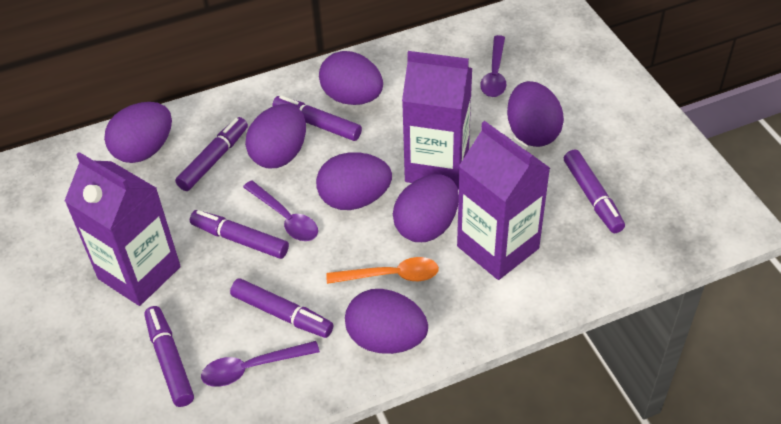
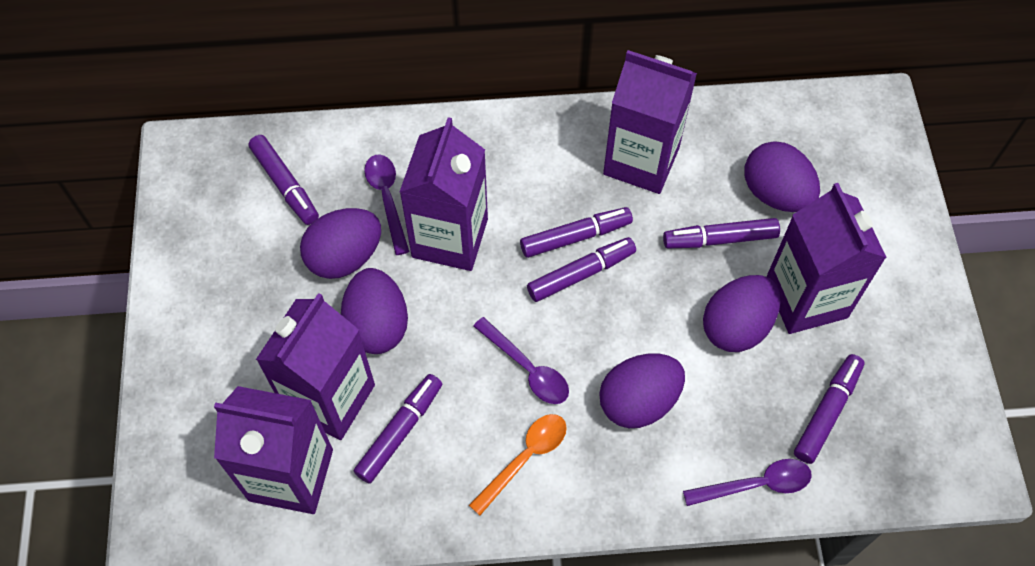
purple carton: 3 -> 5
purple egg: 7 -> 5

